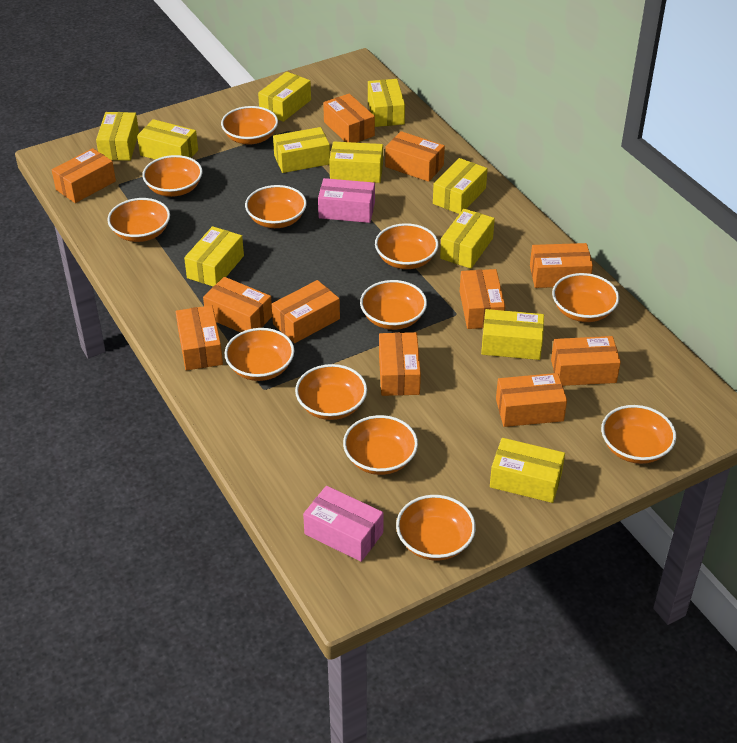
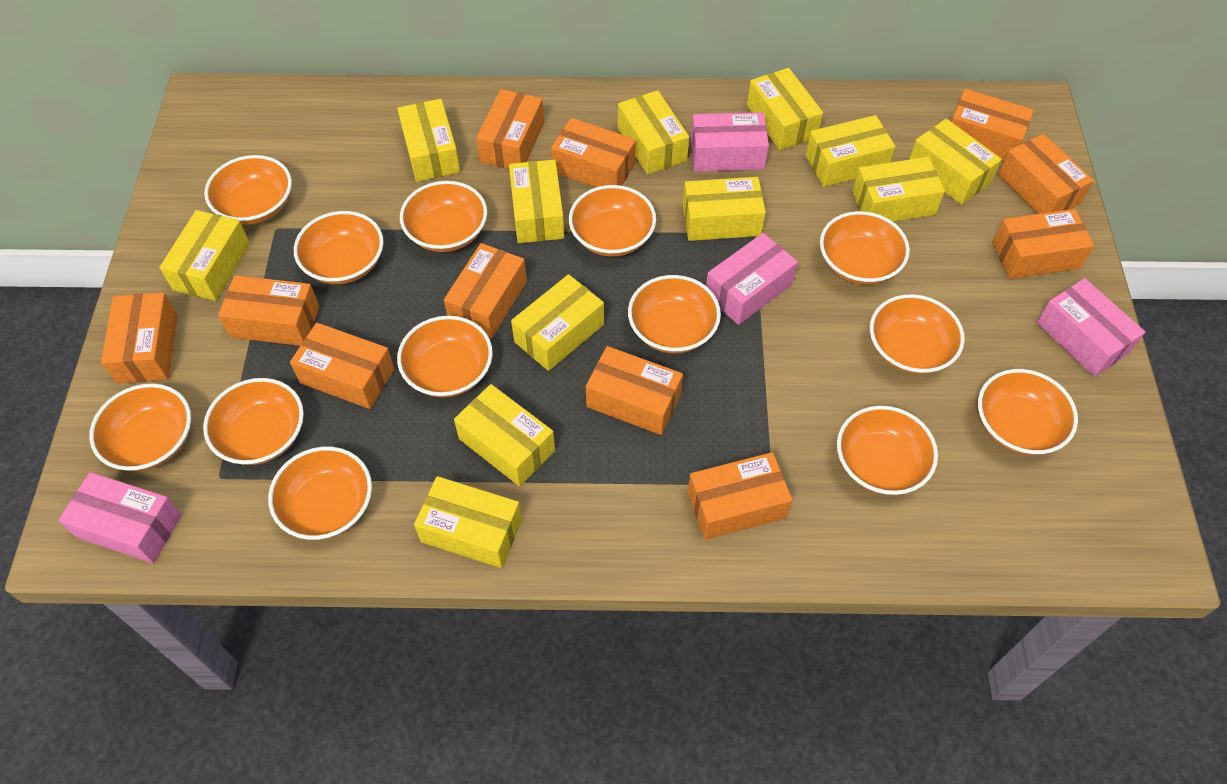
orange bowl: 12 -> 13
pink box: 2 -> 4
yellow box: 11 -> 12

